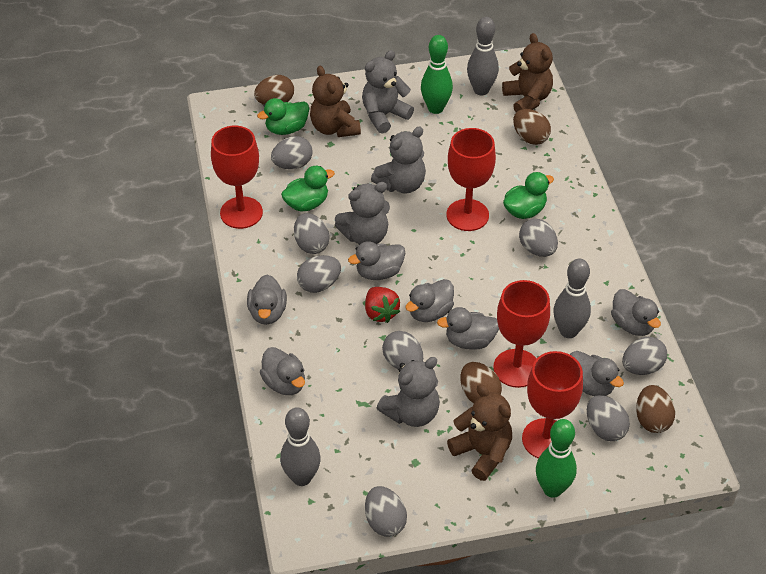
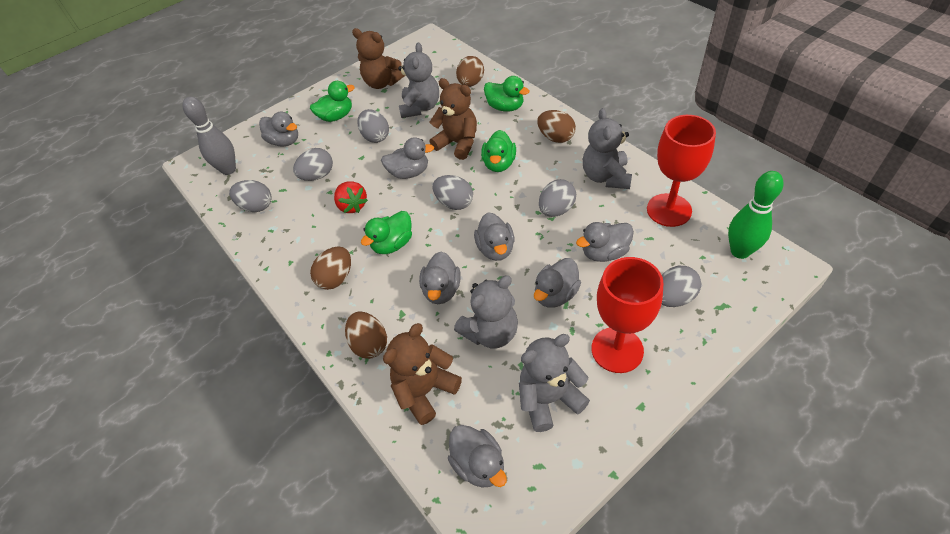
green bowling pin: 2 -> 1
green duck: 3 -> 4
grey bowling pin: 3 -> 1
grey egg: 8 -> 6
red goblet: 4 -> 2

